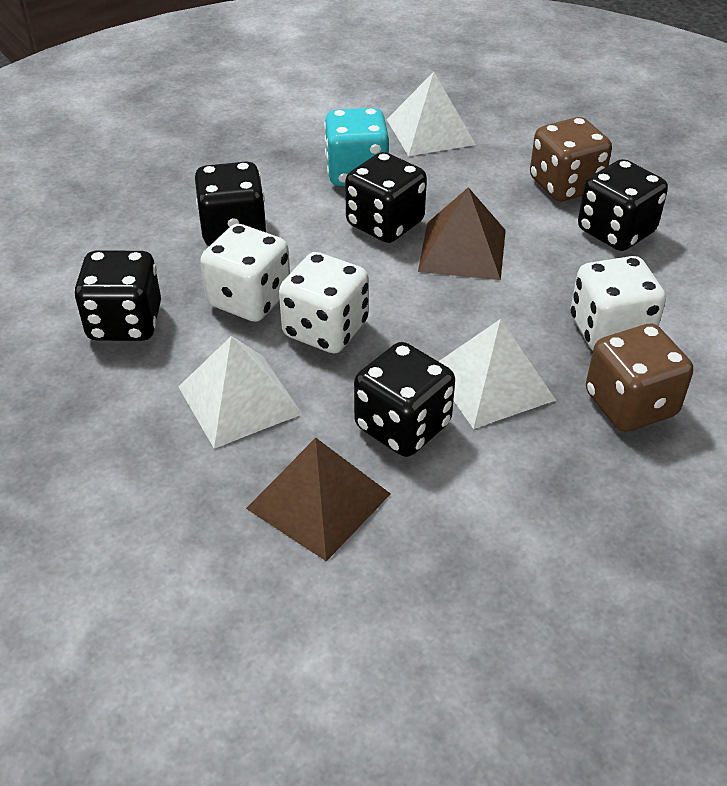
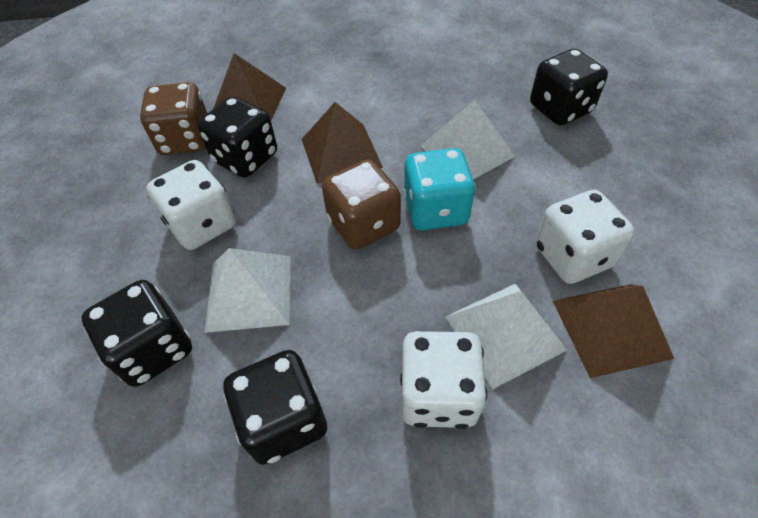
black dice: 5 -> 4
brown pyramid: 2 -> 3

